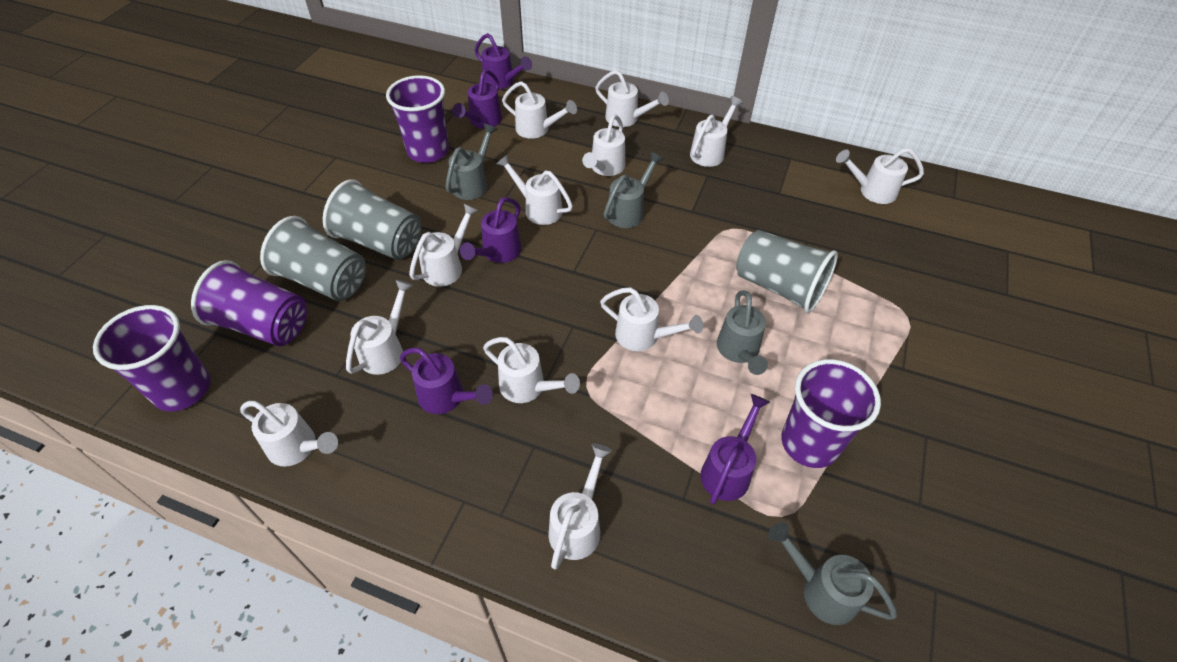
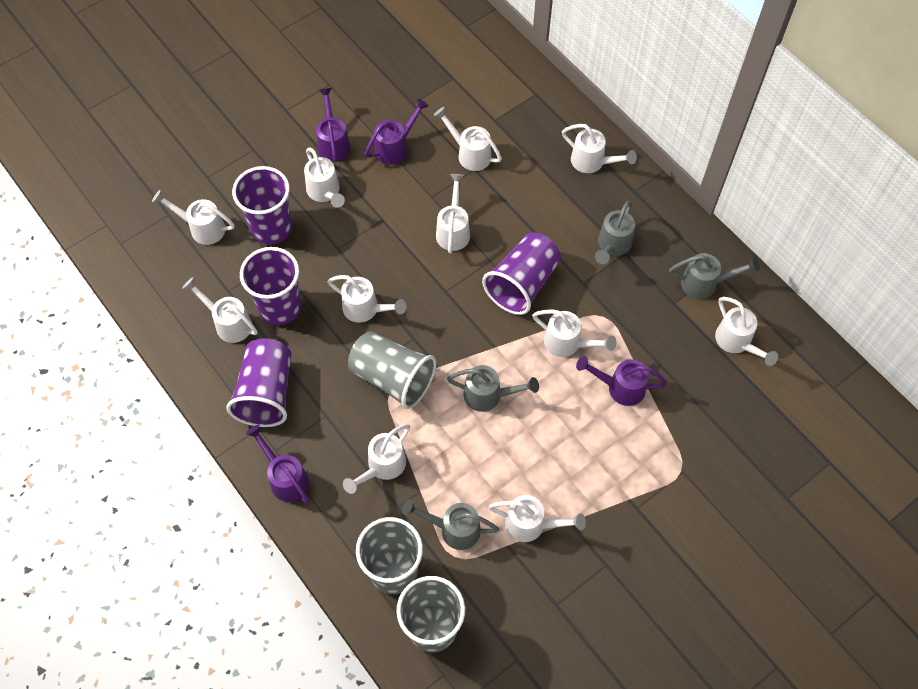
purple watering can: 5 -> 4
white watering can: 12 -> 11

